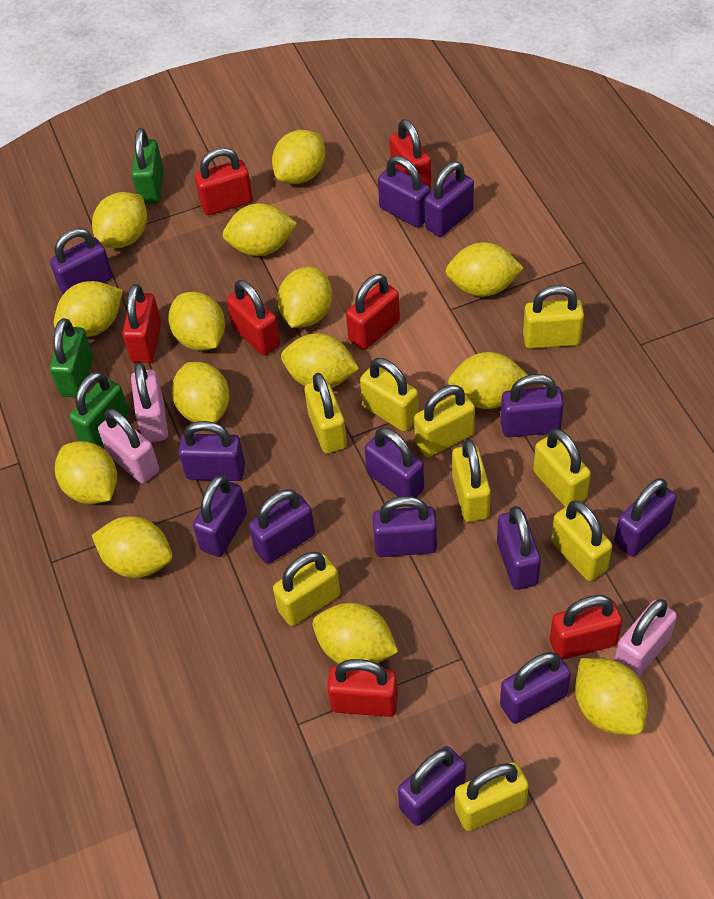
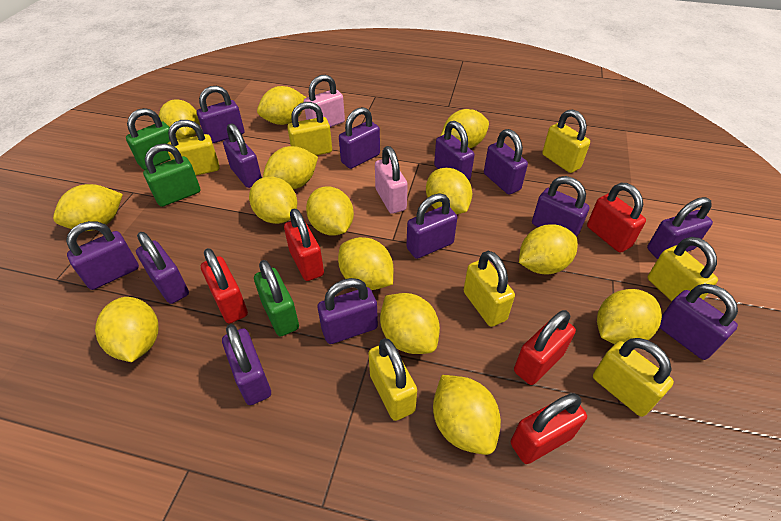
pink padlock: 3 -> 2
red padlock: 7 -> 5
yellow padlock: 9 -> 7

